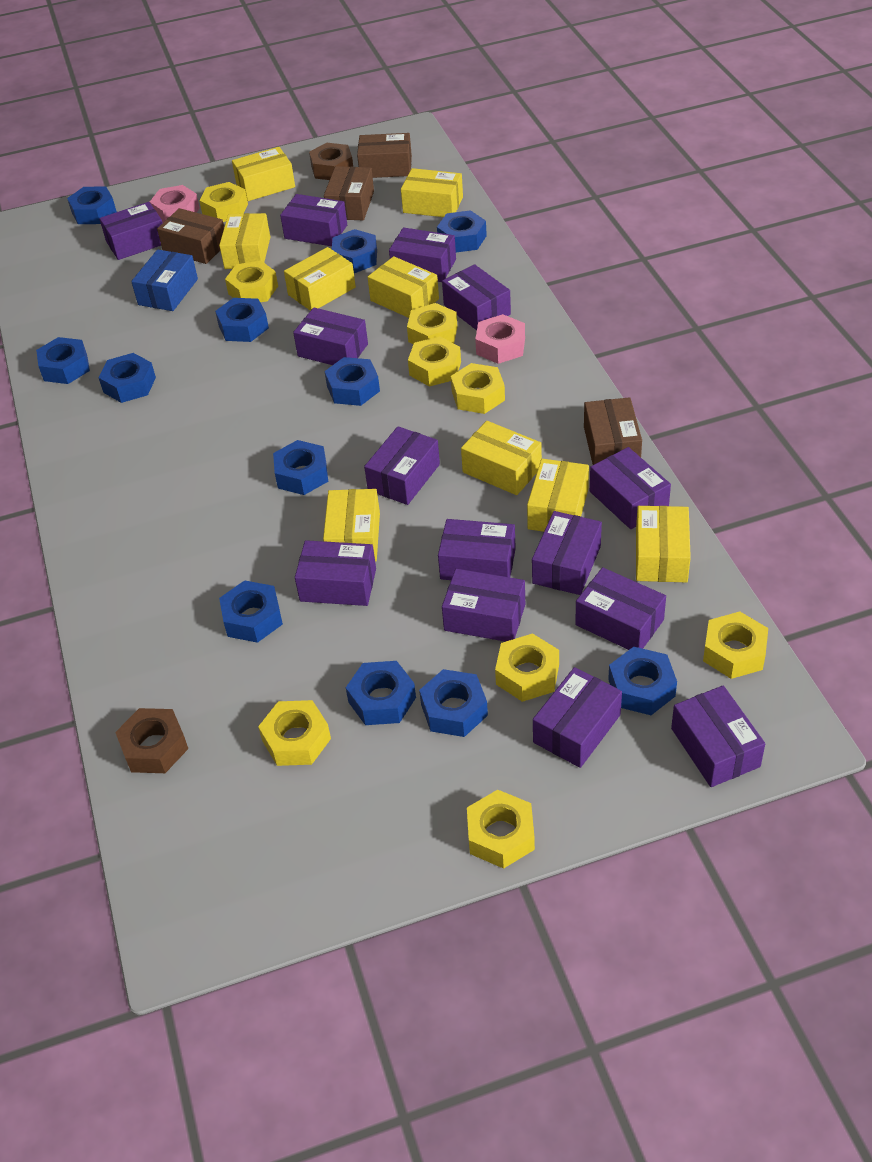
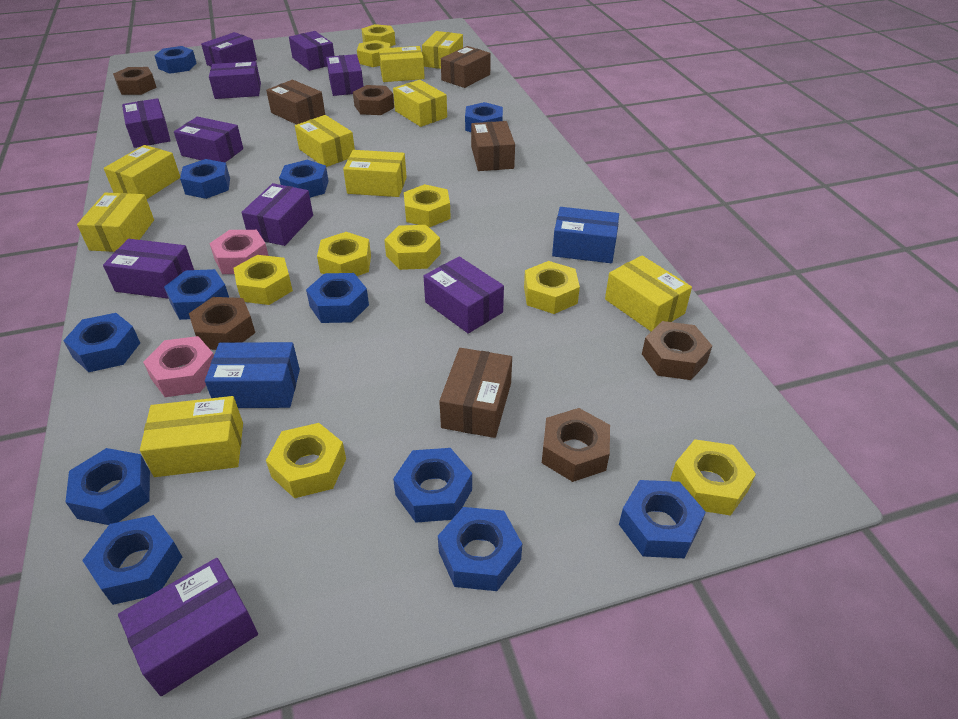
blue box: 1 -> 2
brown nut: 2 -> 5
purple box: 14 -> 10

